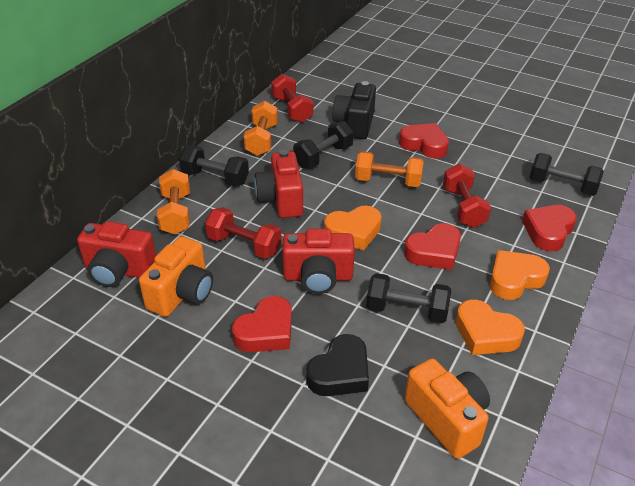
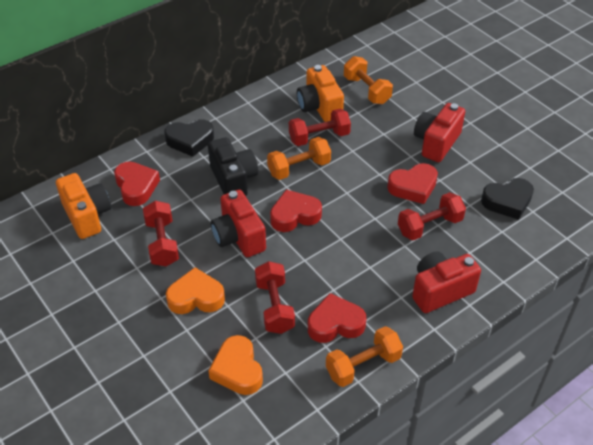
black dumbbell: 4 -> 0
black heart: 1 -> 2
orange heart: 3 -> 2
red dumbbell: 3 -> 4

